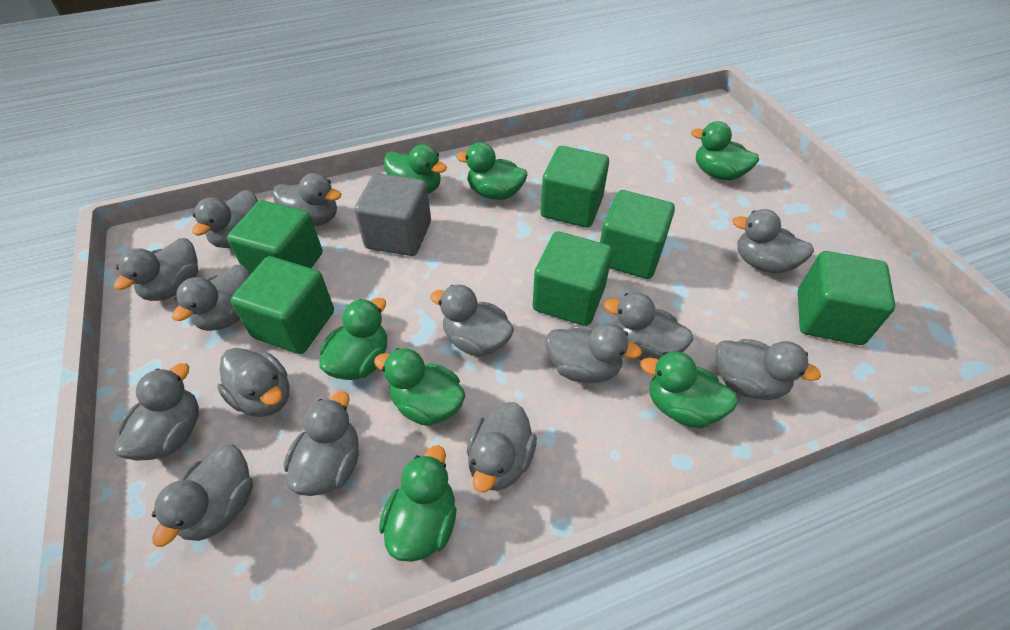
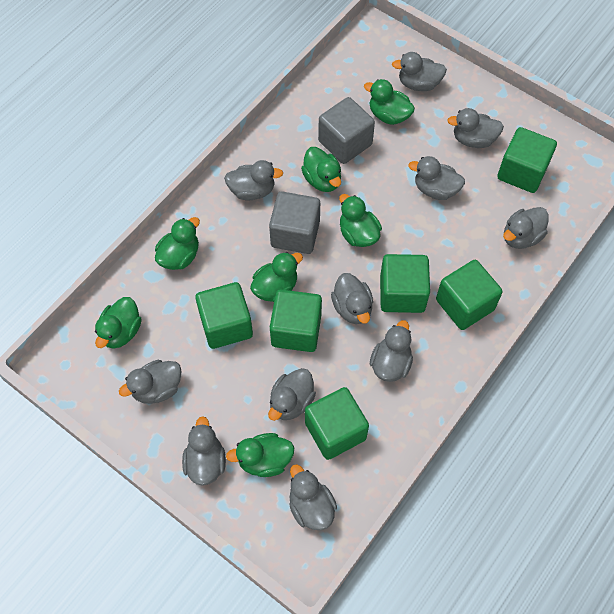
grey cube: 1 -> 2
grey duck: 14 -> 11

